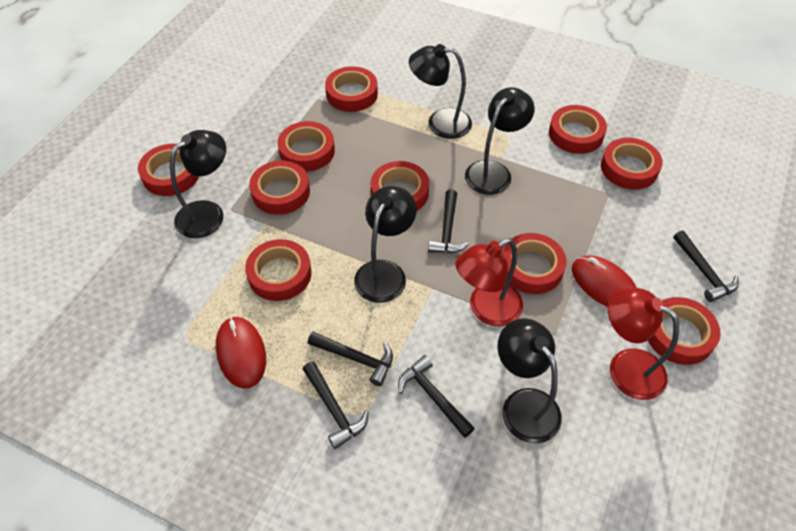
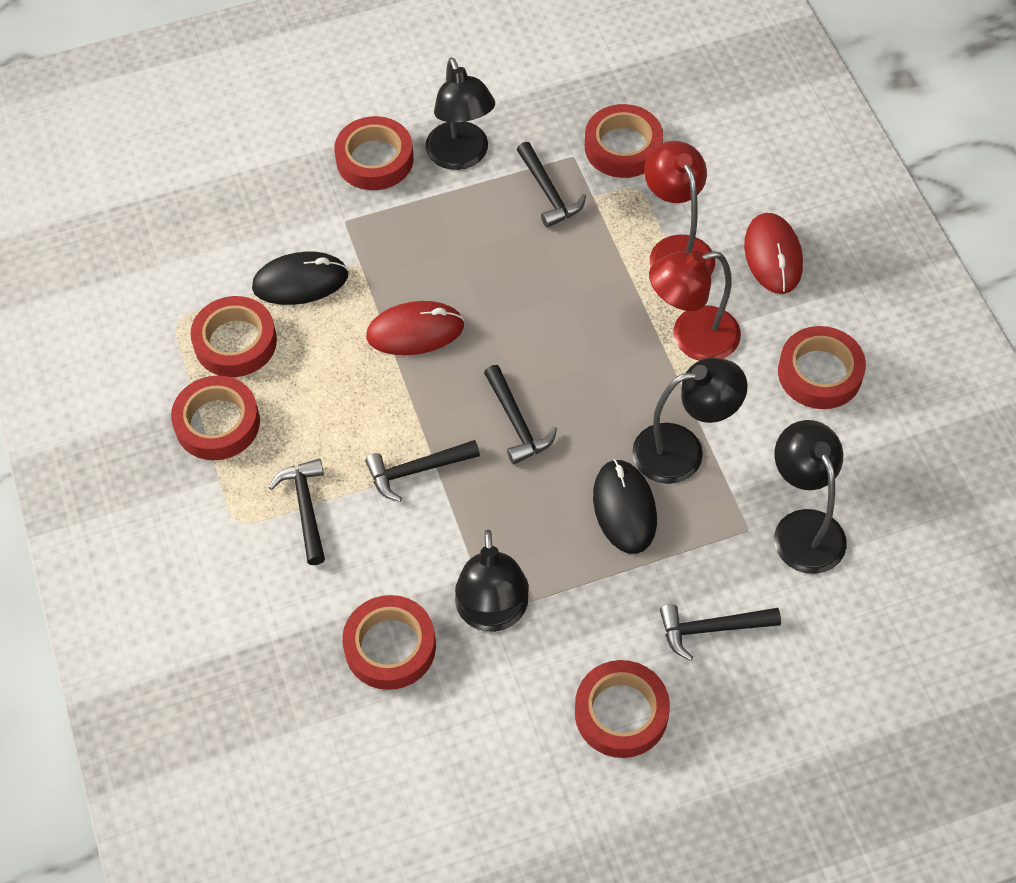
black lamp: 5 -> 4
black mouse: 0 -> 2
red tape: 10 -> 7

